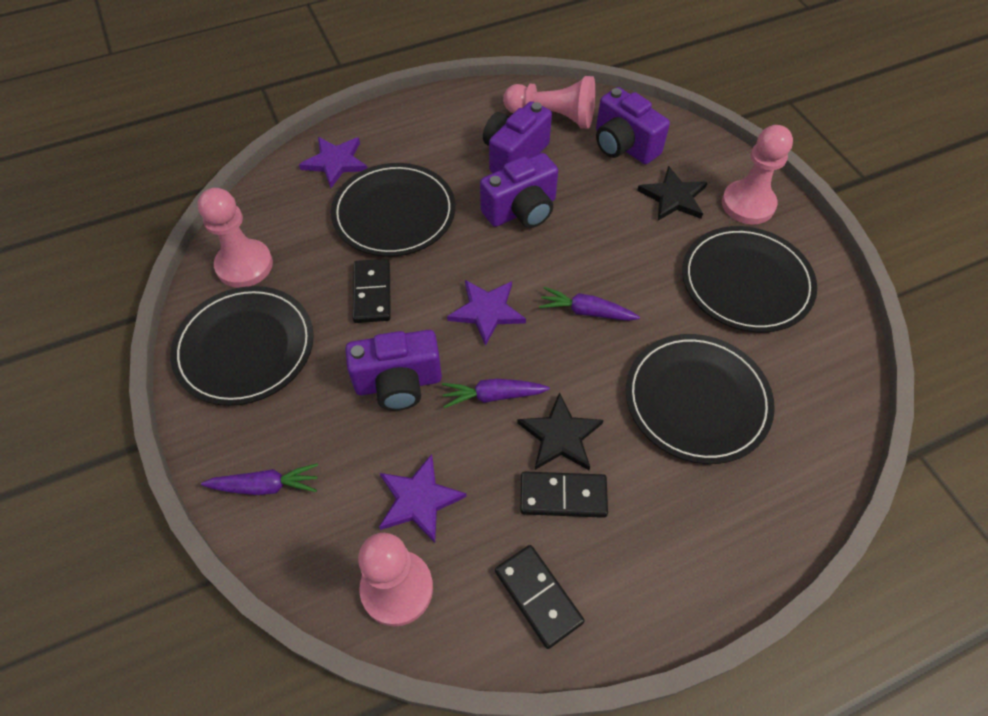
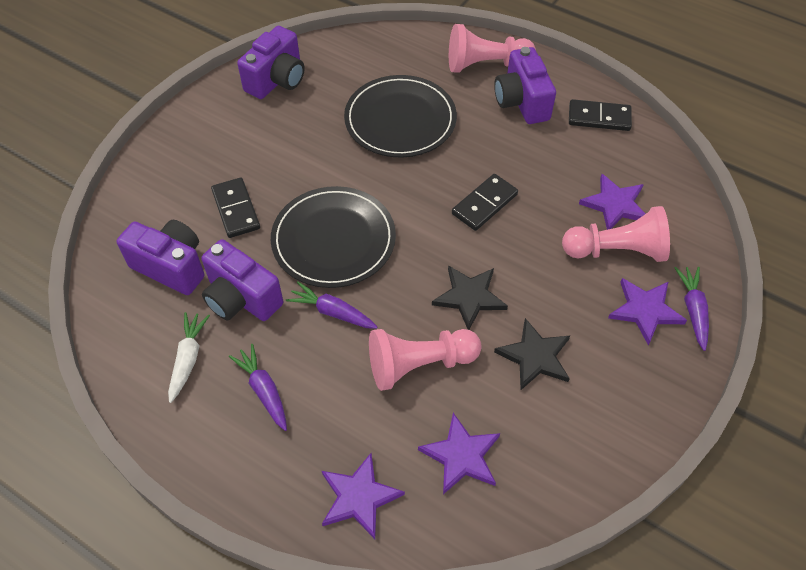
black plate: 4 -> 2
pink pawn: 4 -> 3
purple star: 3 -> 4
white carrot: 0 -> 1

